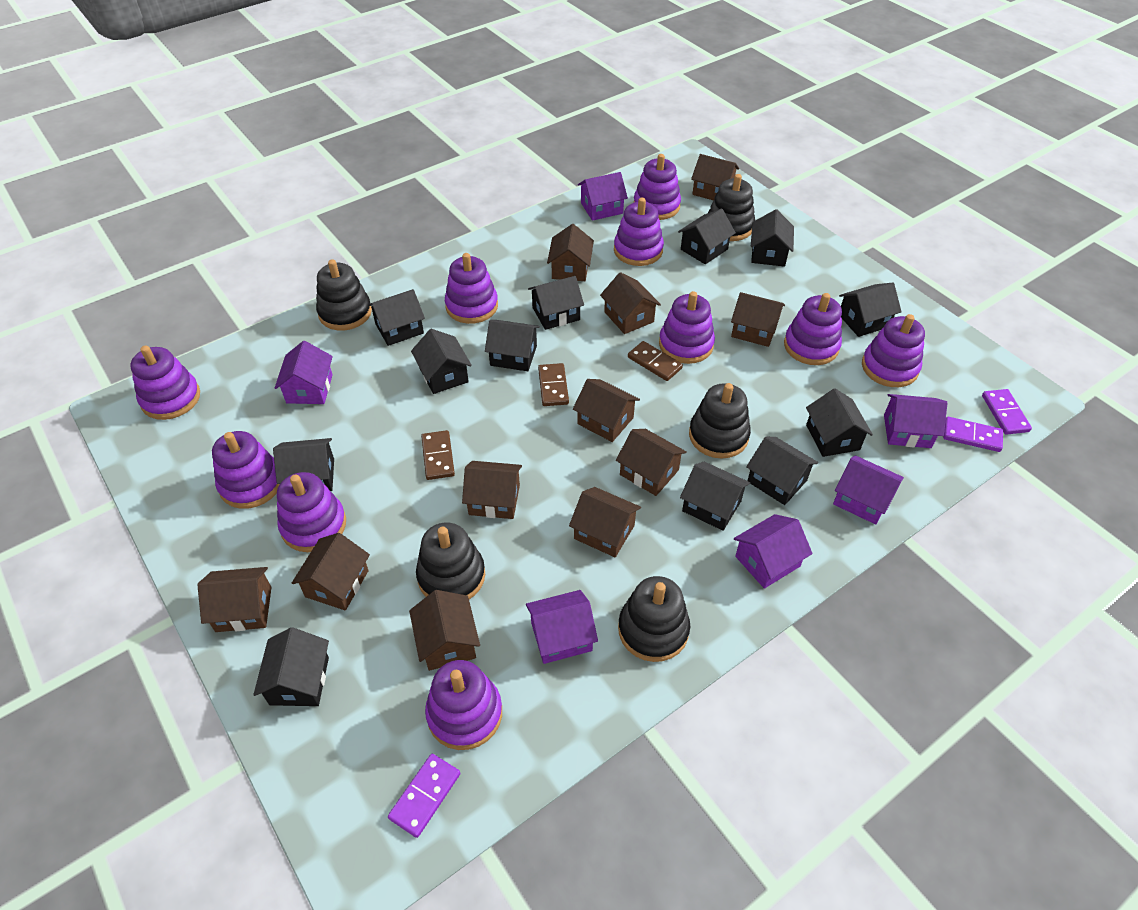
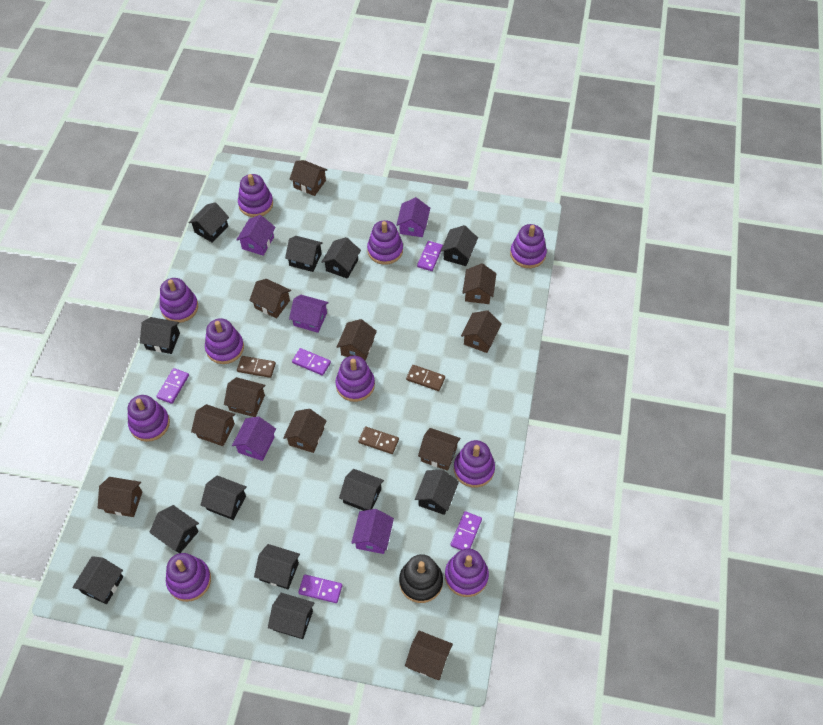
black stacking toy: 5 -> 1
purple domino: 3 -> 5
purple house: 6 -> 5

